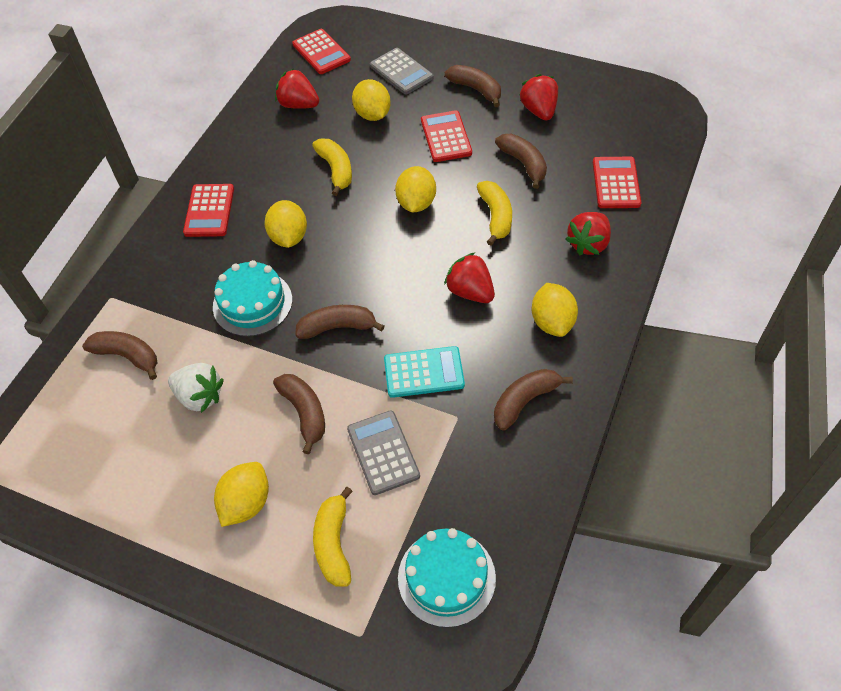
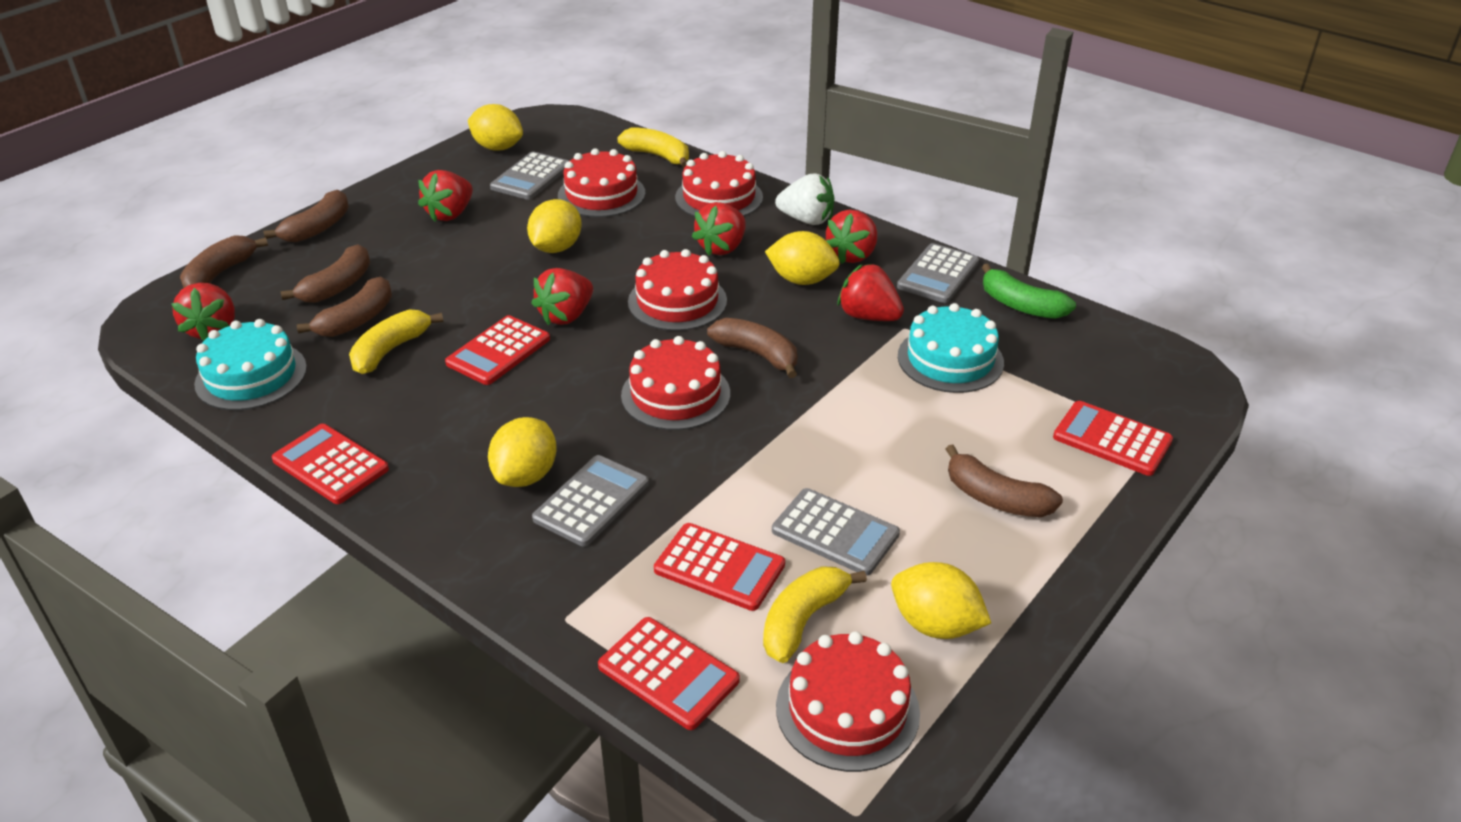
green banana: 0 -> 1
grey calculator: 2 -> 4
red cake: 0 -> 5
red calculator: 4 -> 5
red strawberry: 4 -> 6
turquoise calculator: 1 -> 0

